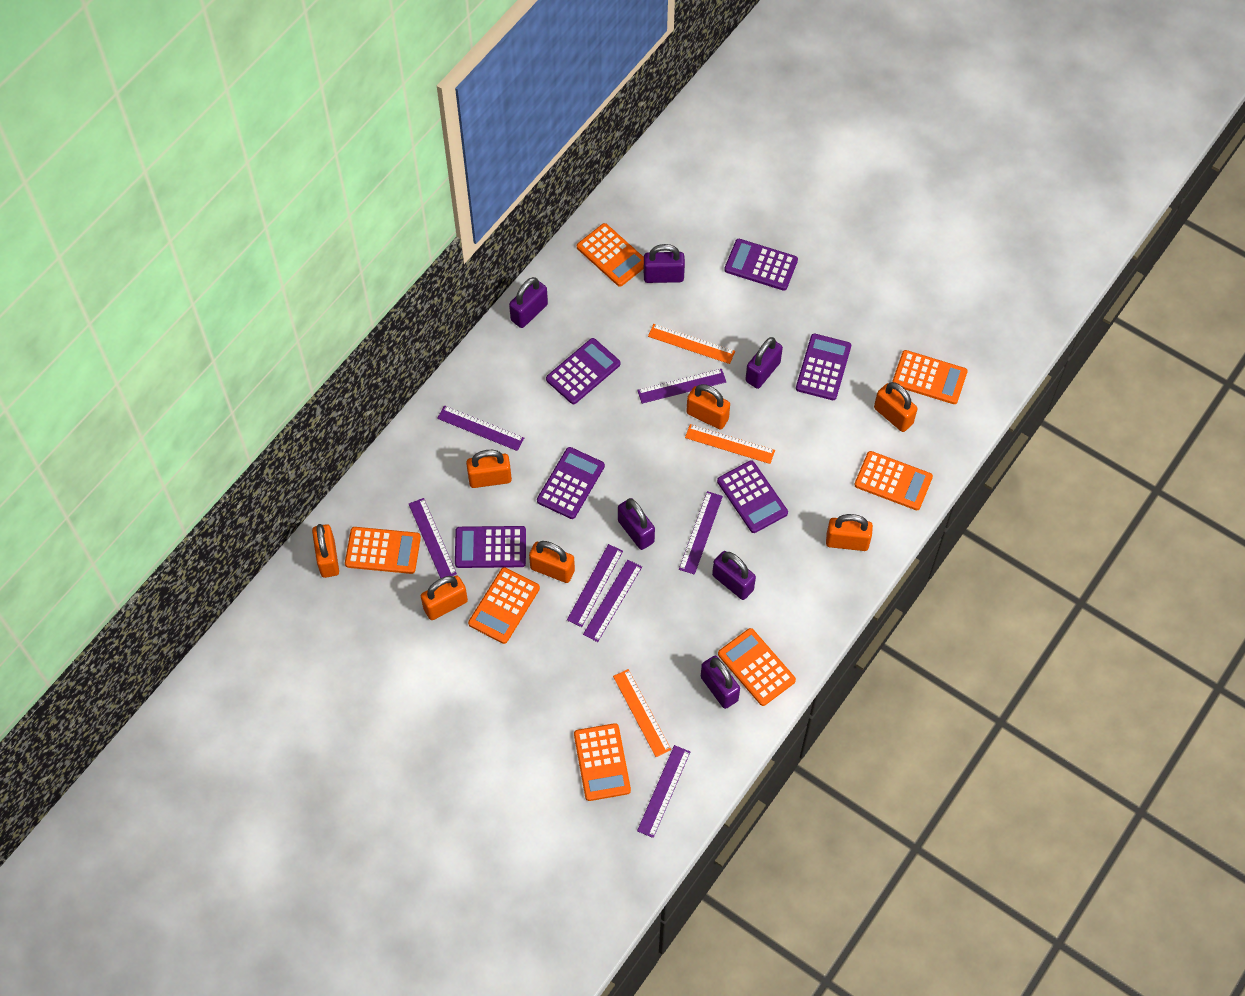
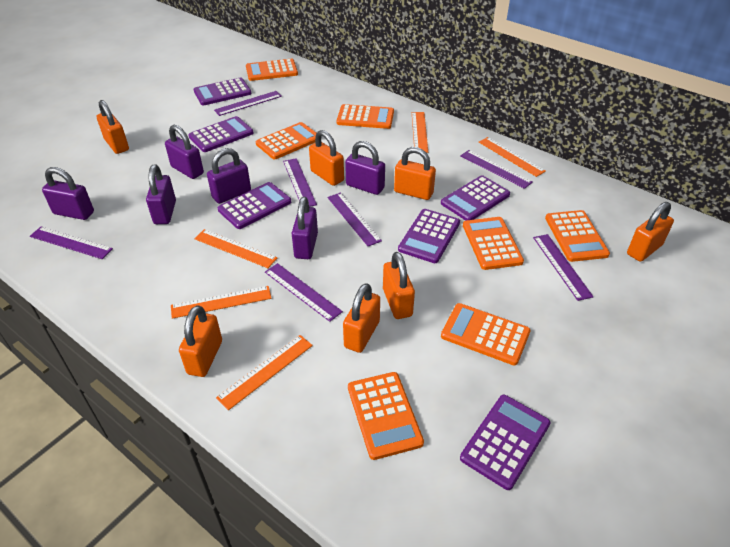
orange ruler: 3 -> 5

